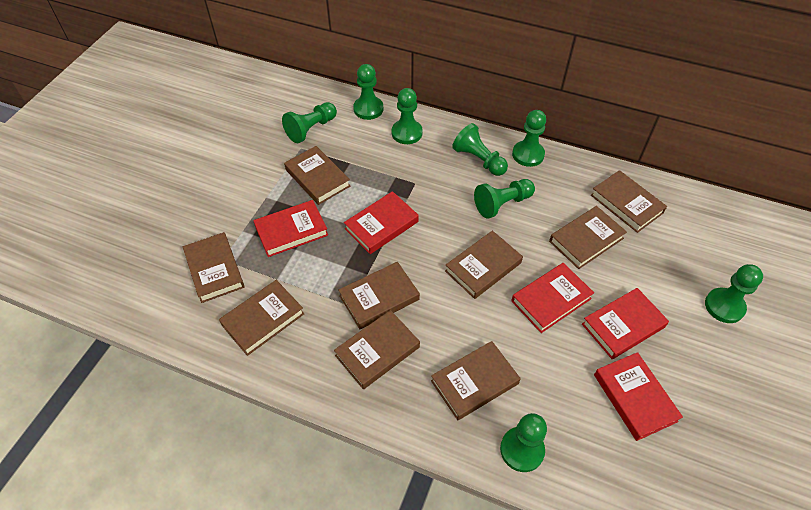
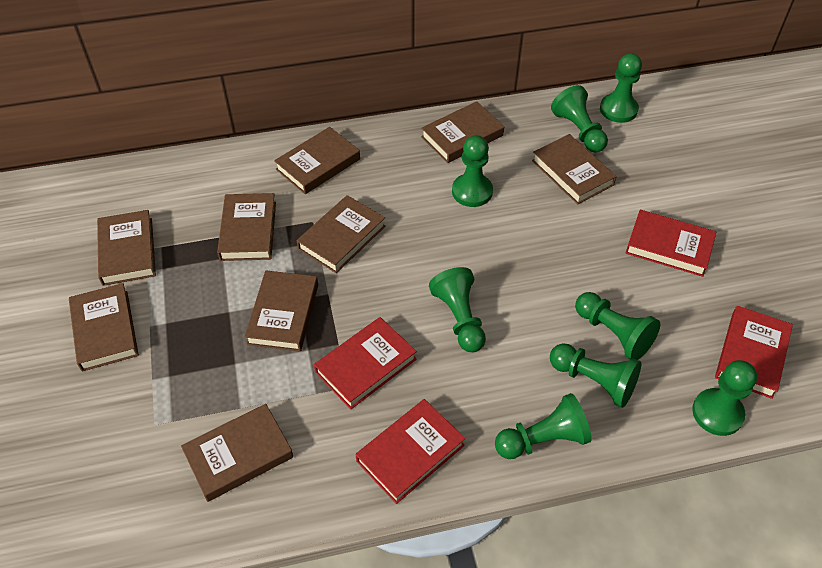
red book: 5 -> 4

